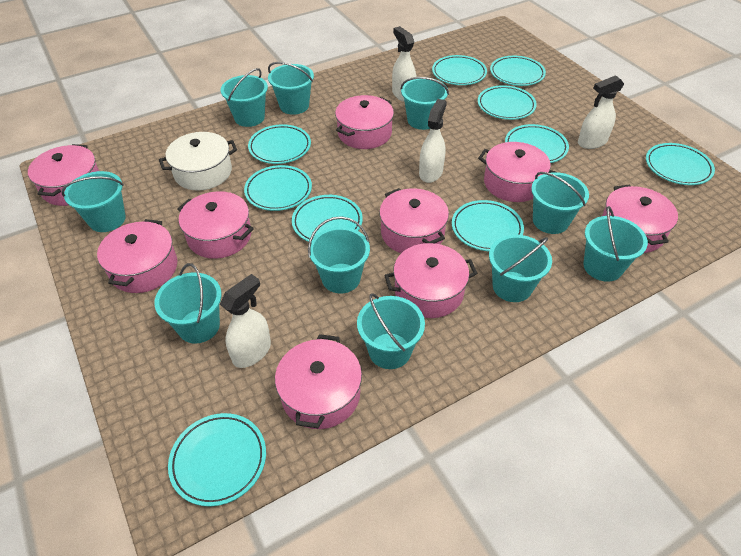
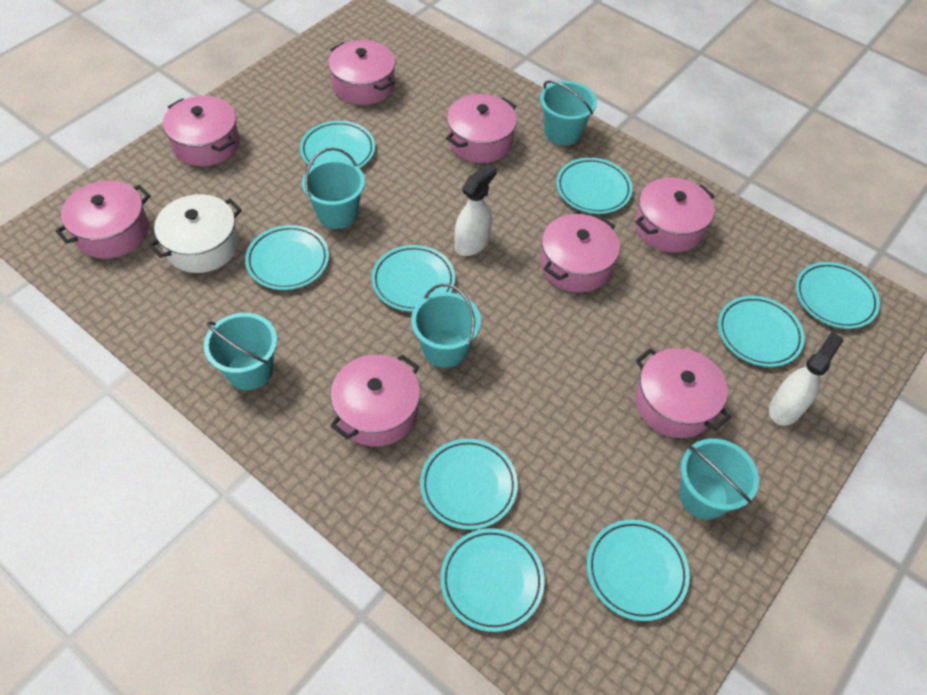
pink pot: 9 -> 8
turquoise bucket: 10 -> 5
turquoise plate: 10 -> 9
white spray bottle: 4 -> 2

